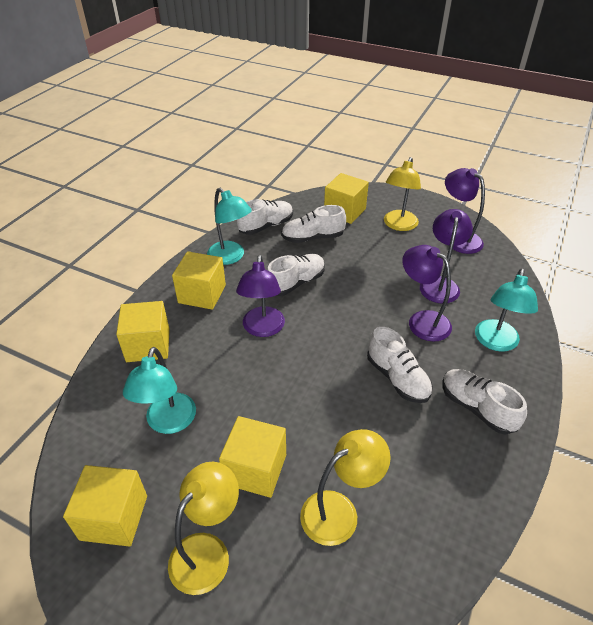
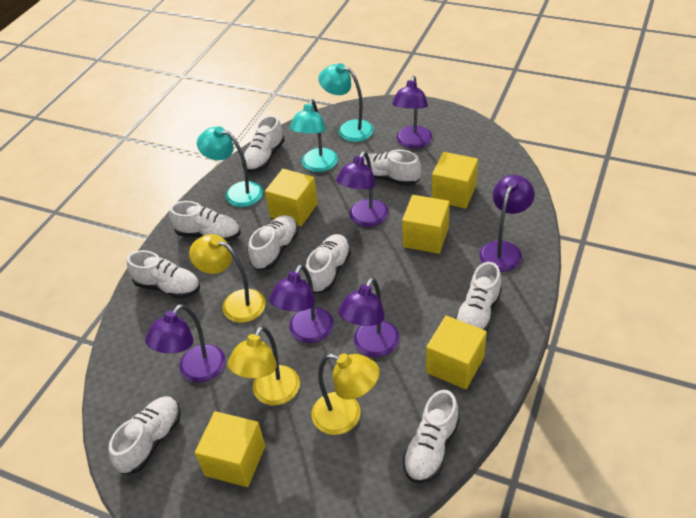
purple lamp: 4 -> 6
white shoe: 5 -> 9

